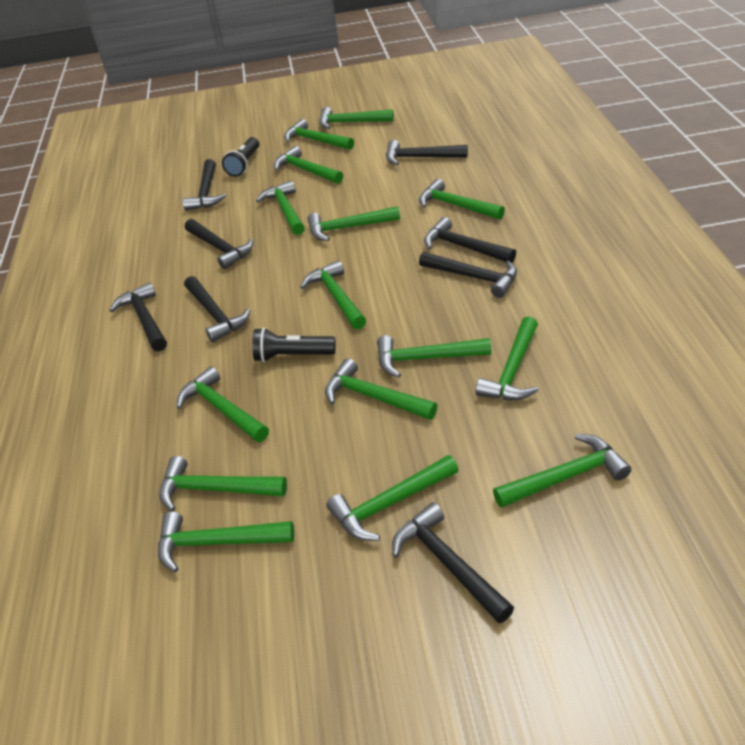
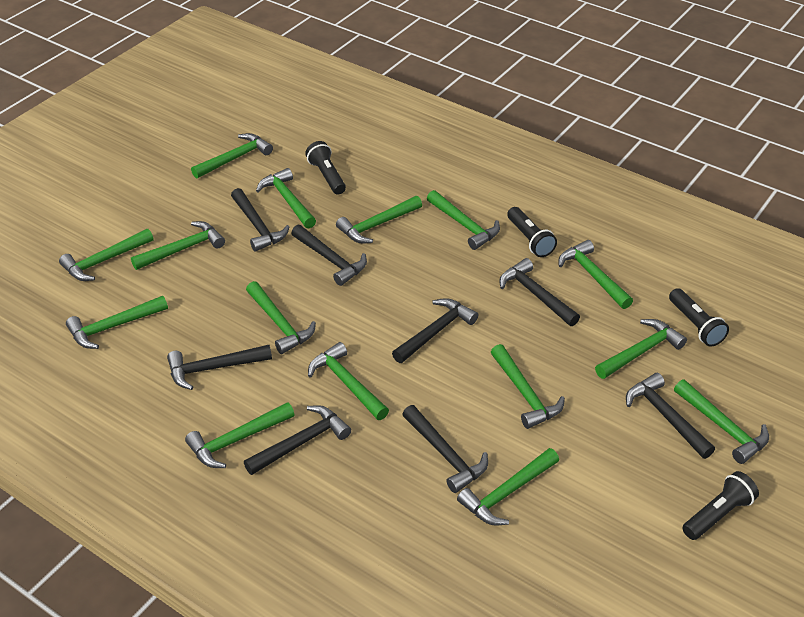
black flashlight: 2 -> 4

